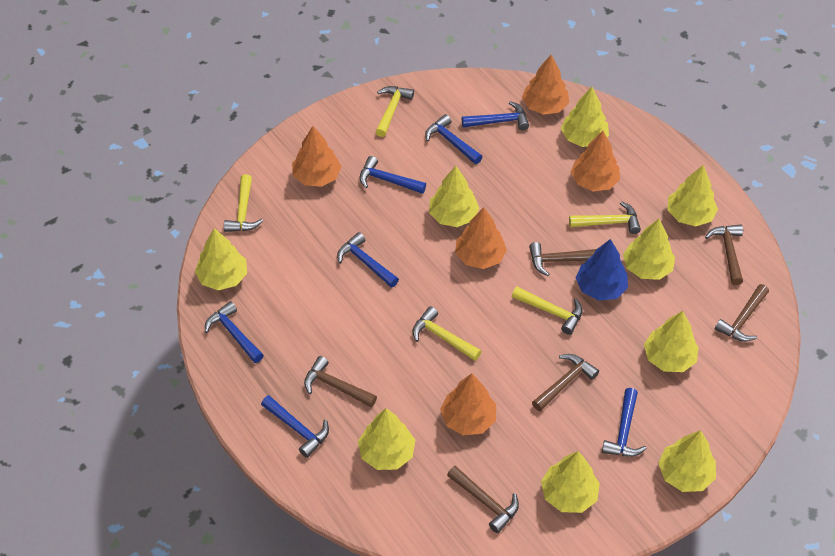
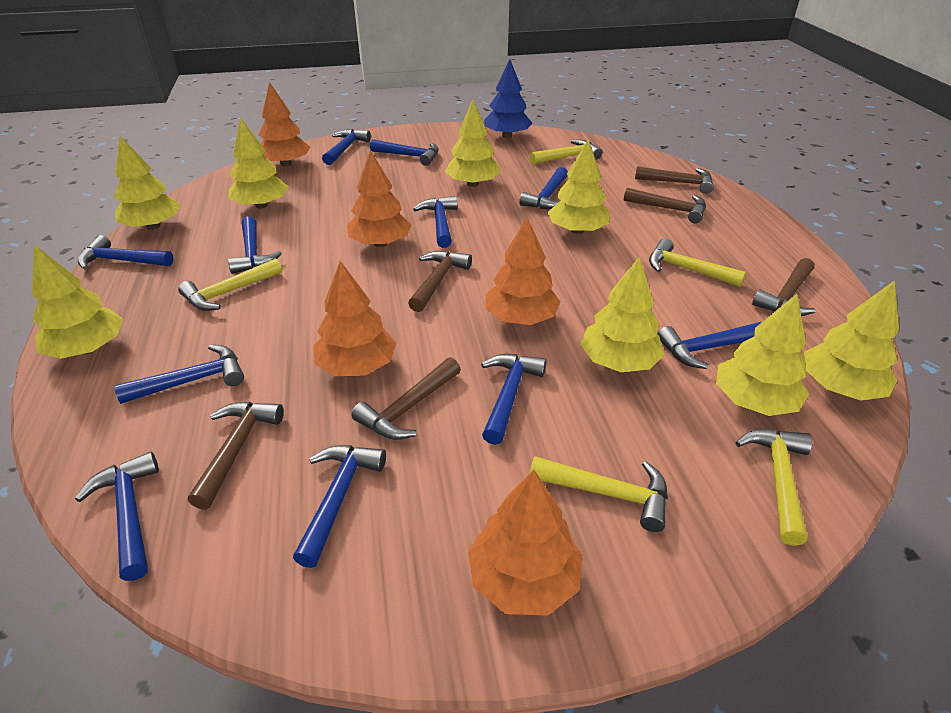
blue hammer: 7 -> 11
yellow tree: 9 -> 8

